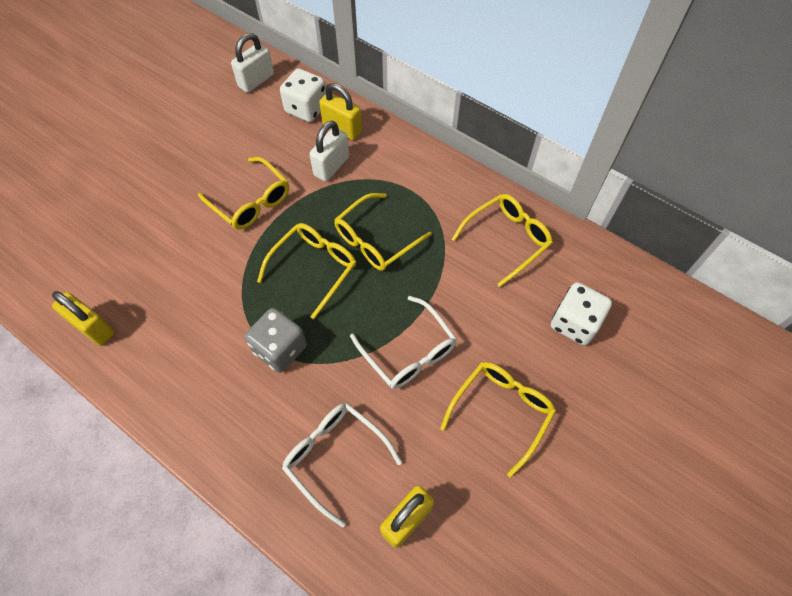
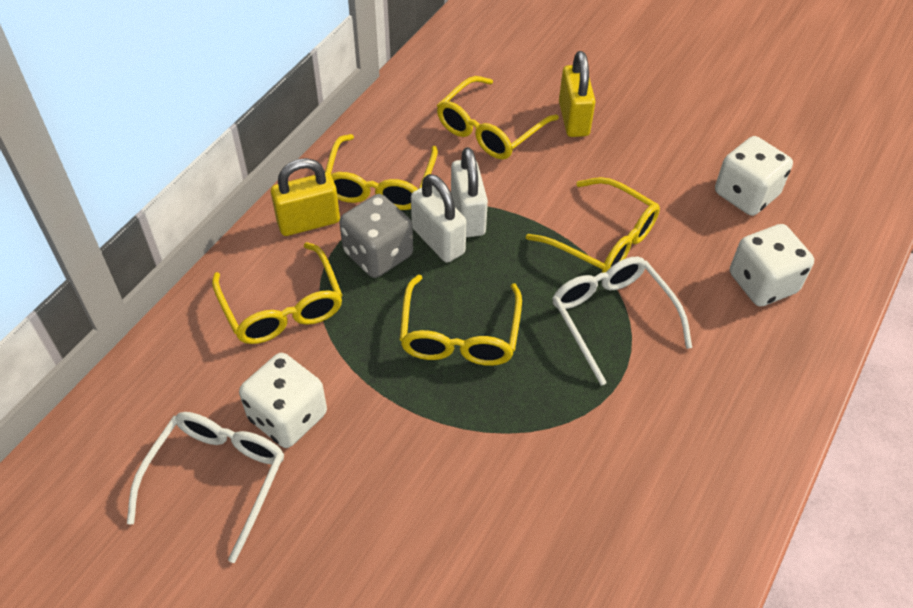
white dice: 2 -> 3
yellow padlock: 3 -> 2

